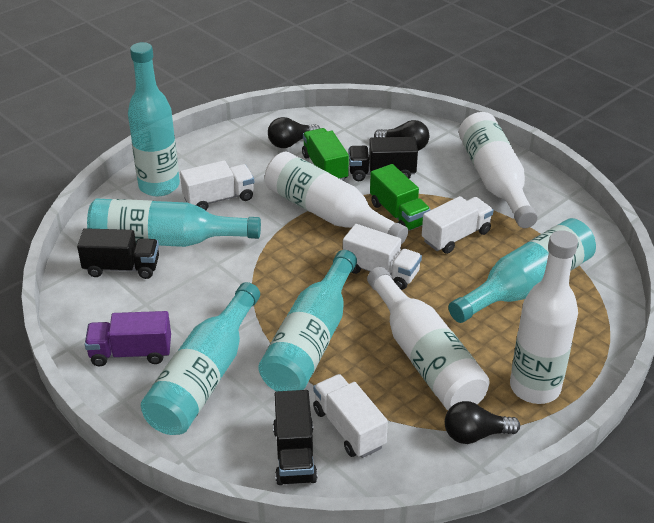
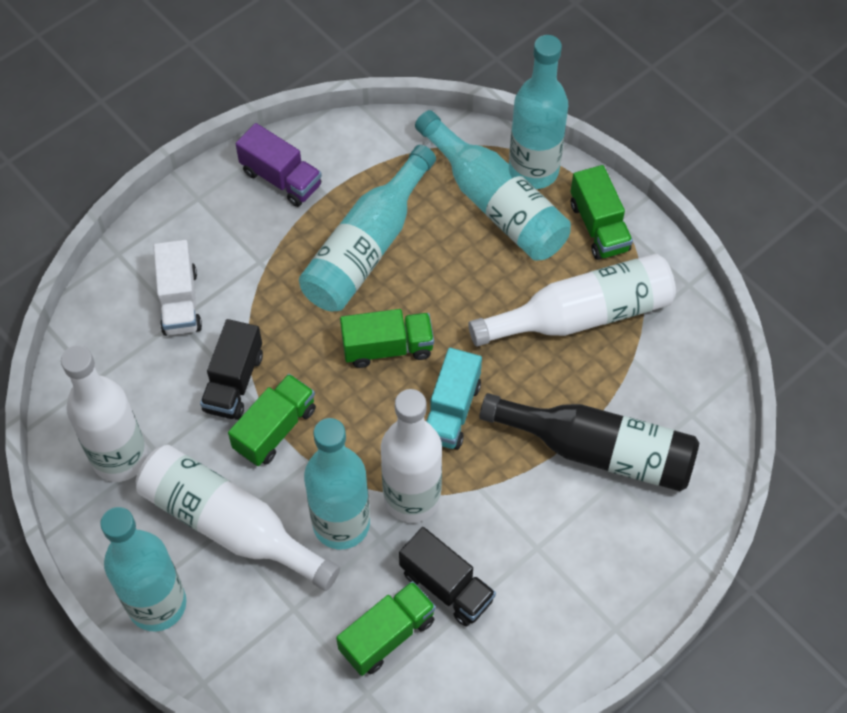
black bottle: 0 -> 1
black light bulb: 3 -> 0
black truck: 3 -> 2
green truck: 2 -> 4
turquoise truck: 0 -> 1
white truck: 4 -> 1

